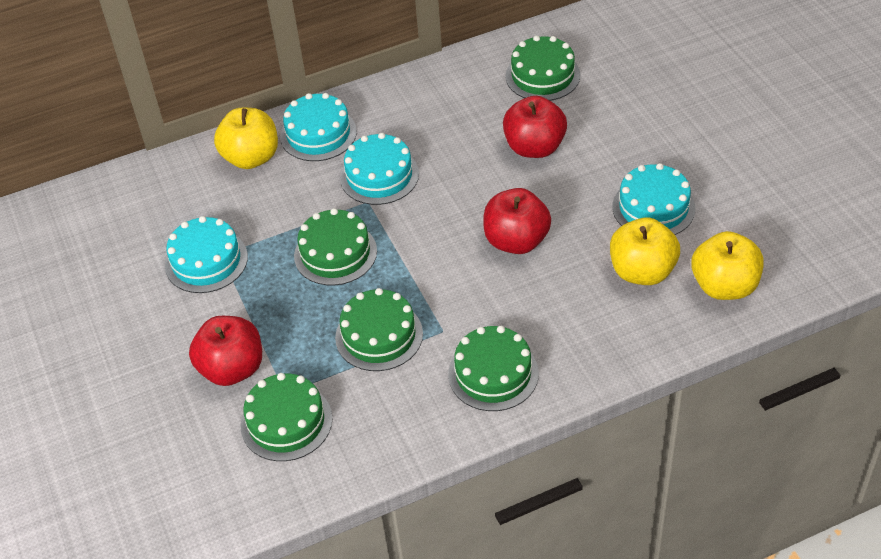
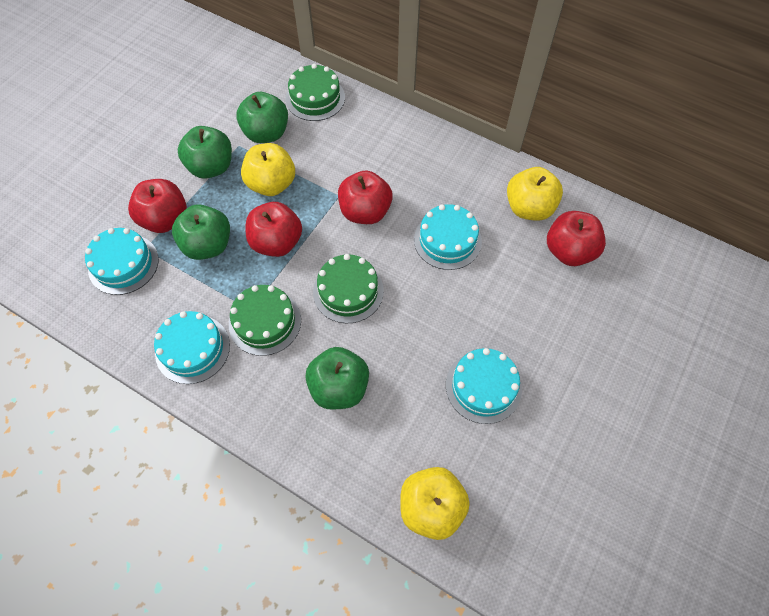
green apple: 0 -> 4
green cake: 5 -> 3
red apple: 3 -> 4

